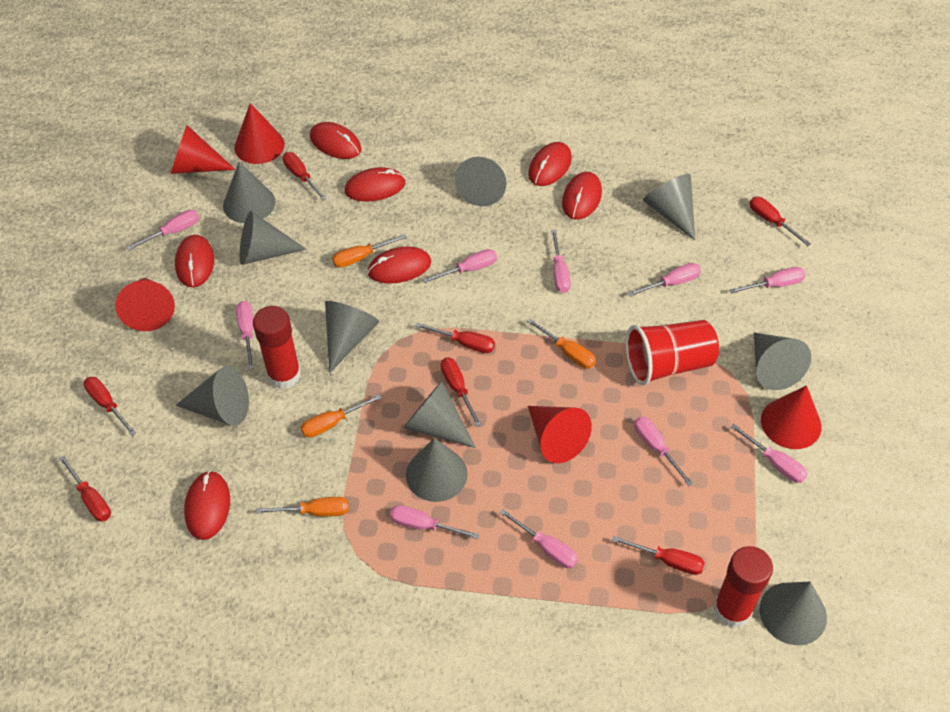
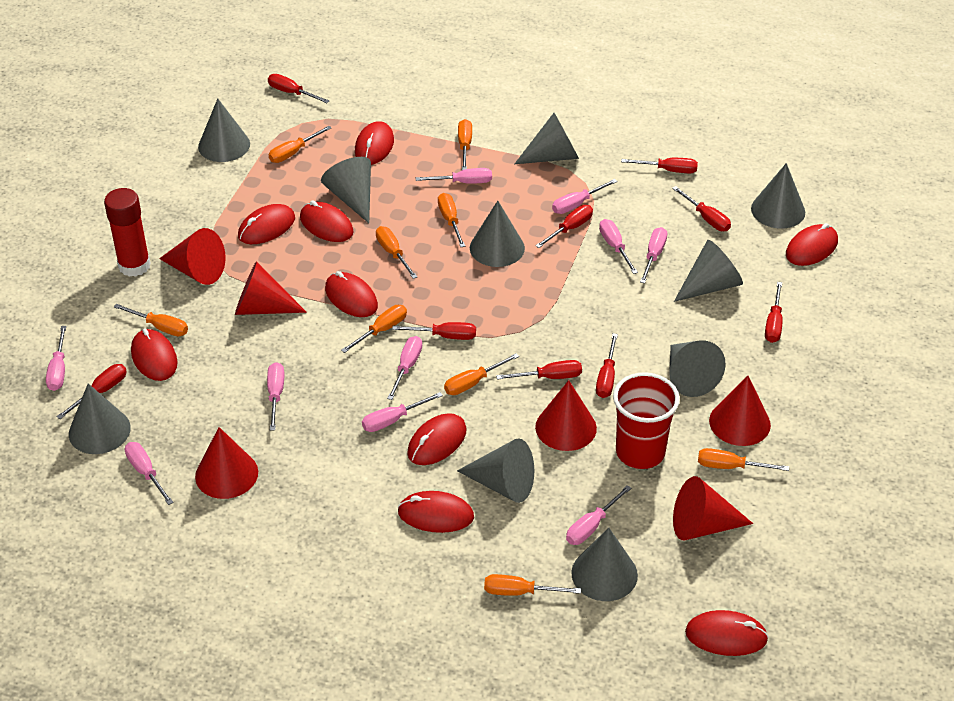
orange screwdriver: 4 -> 9
red cone: 5 -> 6
red glue stick: 2 -> 1
red mouse: 7 -> 9
red screwdriver: 7 -> 9

